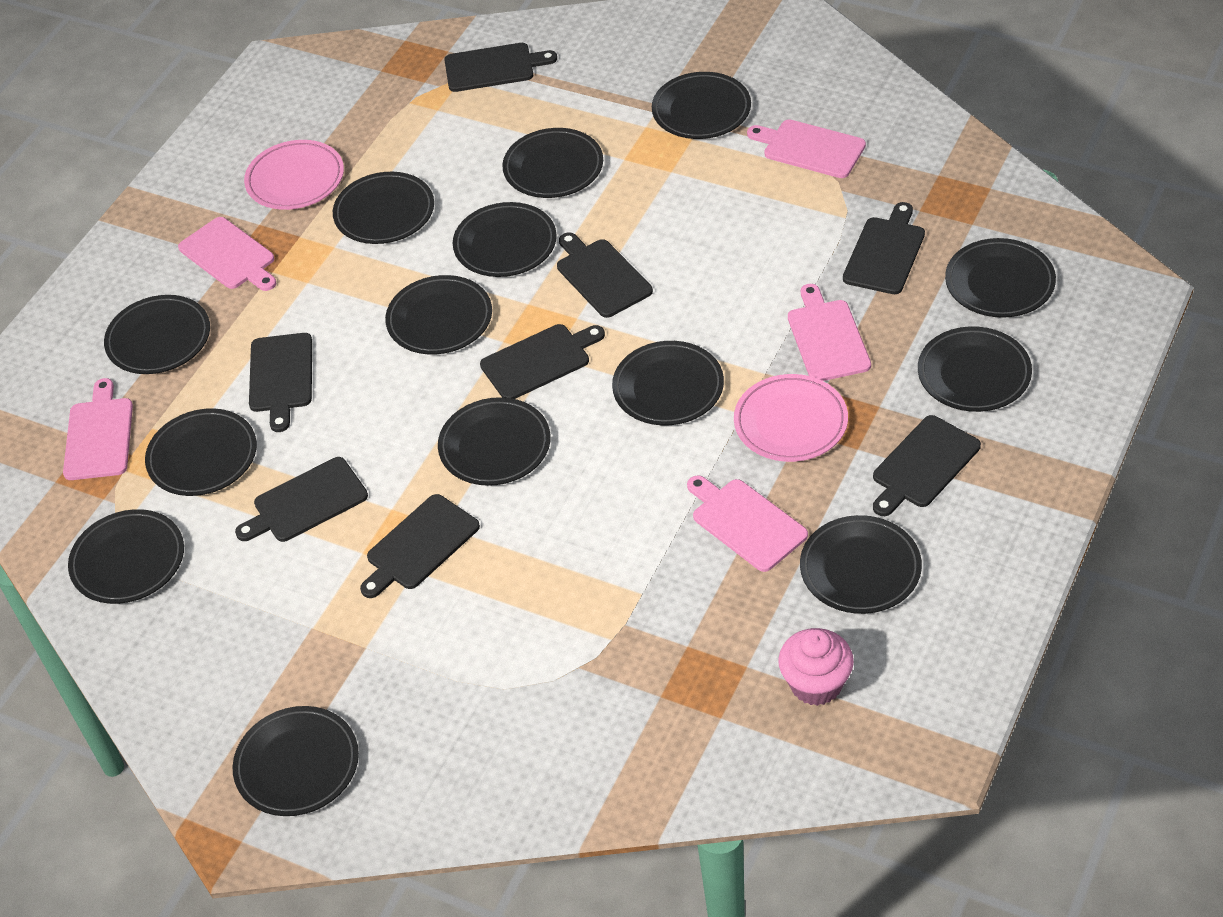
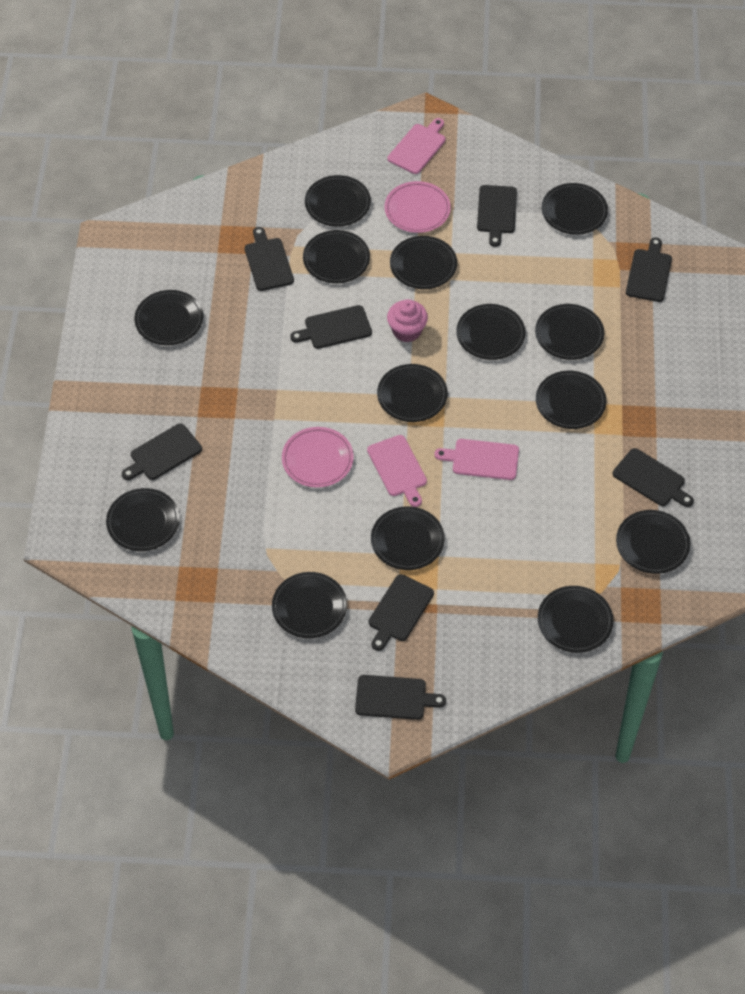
pink cutting board: 5 -> 3

